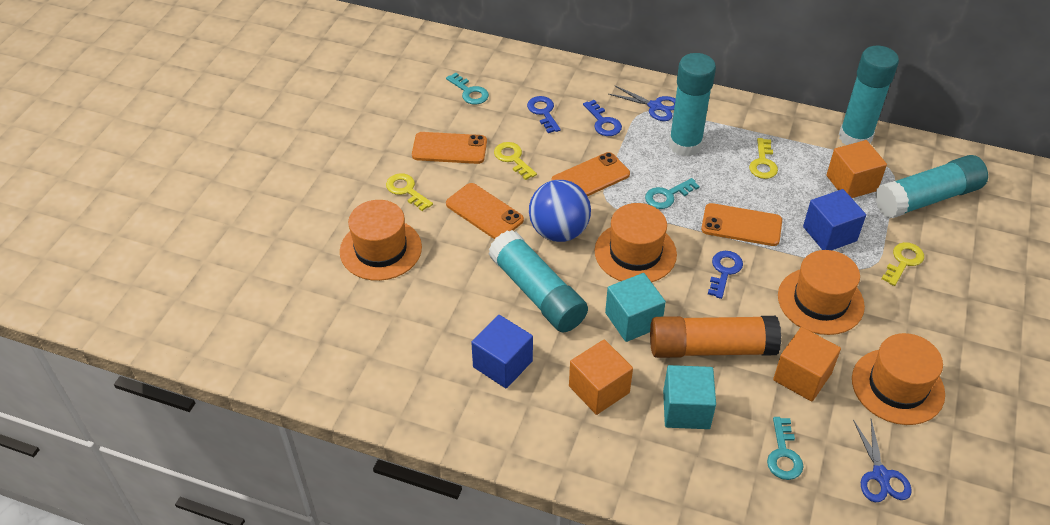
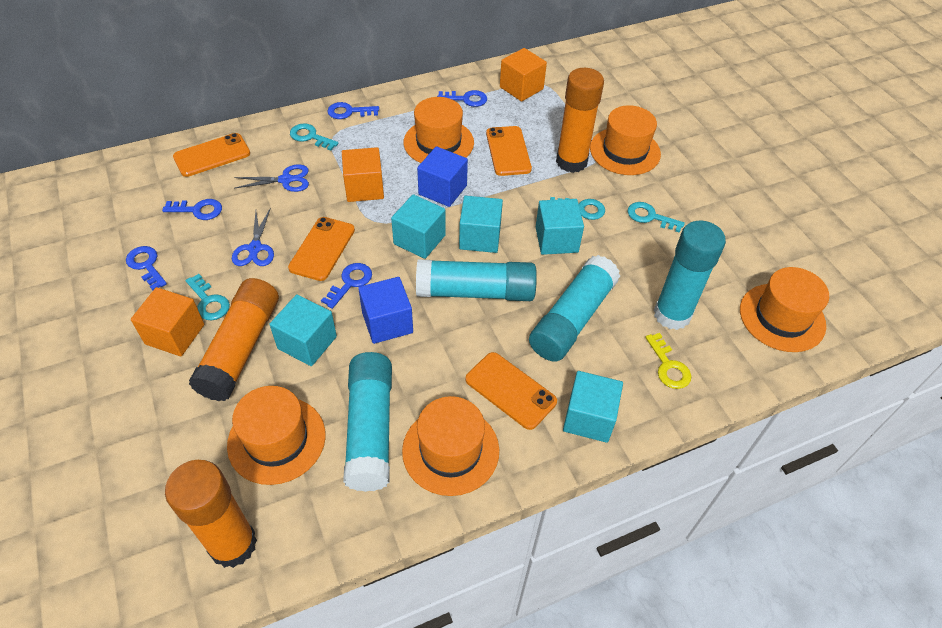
blue ball: 1 -> 0
blue key: 3 -> 5
orange glue stick: 1 -> 3
orange hat: 4 -> 5
turquoise cube: 2 -> 5
turquoise key: 3 -> 4
yellow key: 4 -> 1

